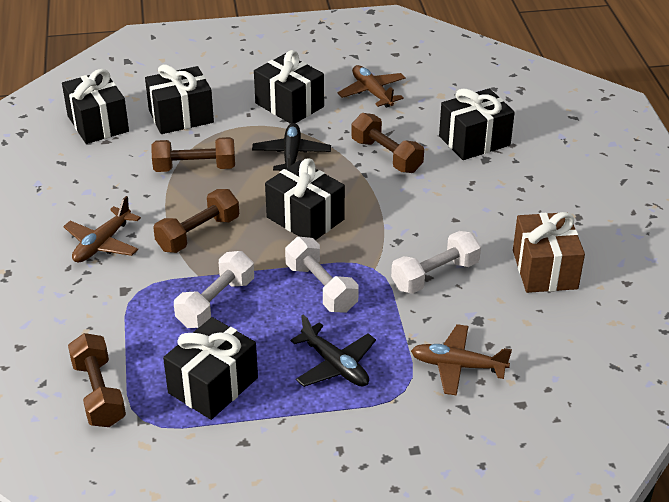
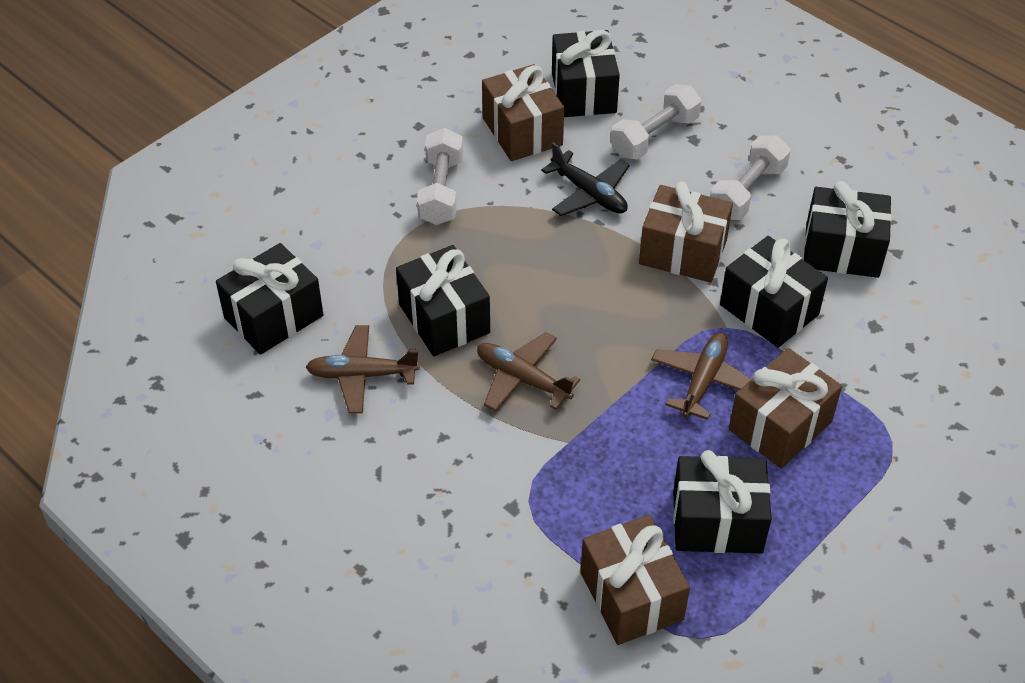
black plane: 2 -> 1
brown dumbbell: 4 -> 0
brown gift: 1 -> 4

